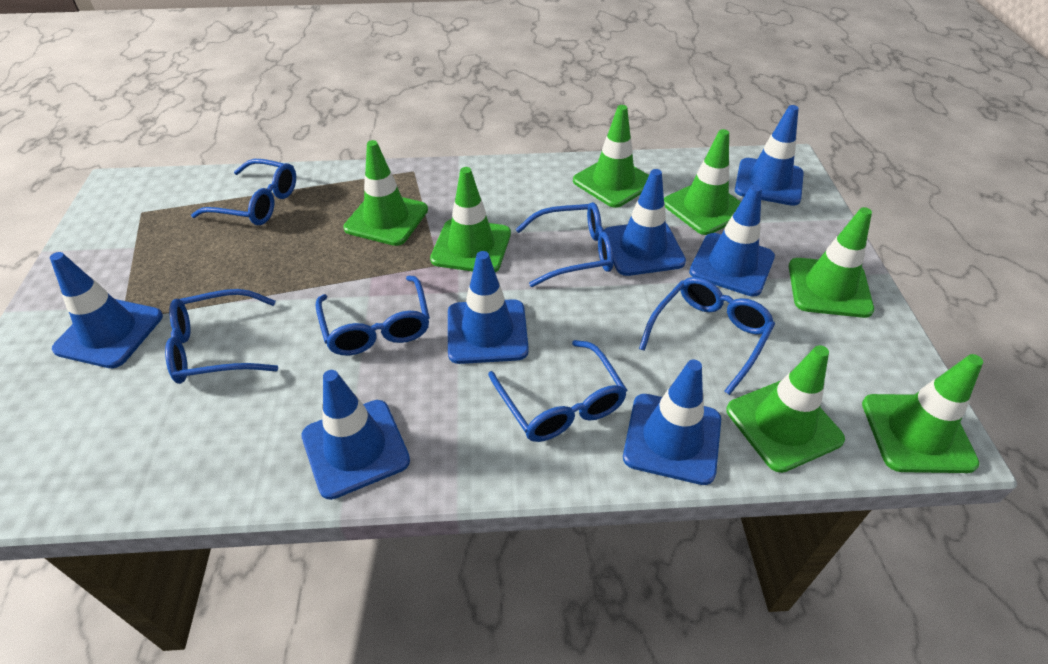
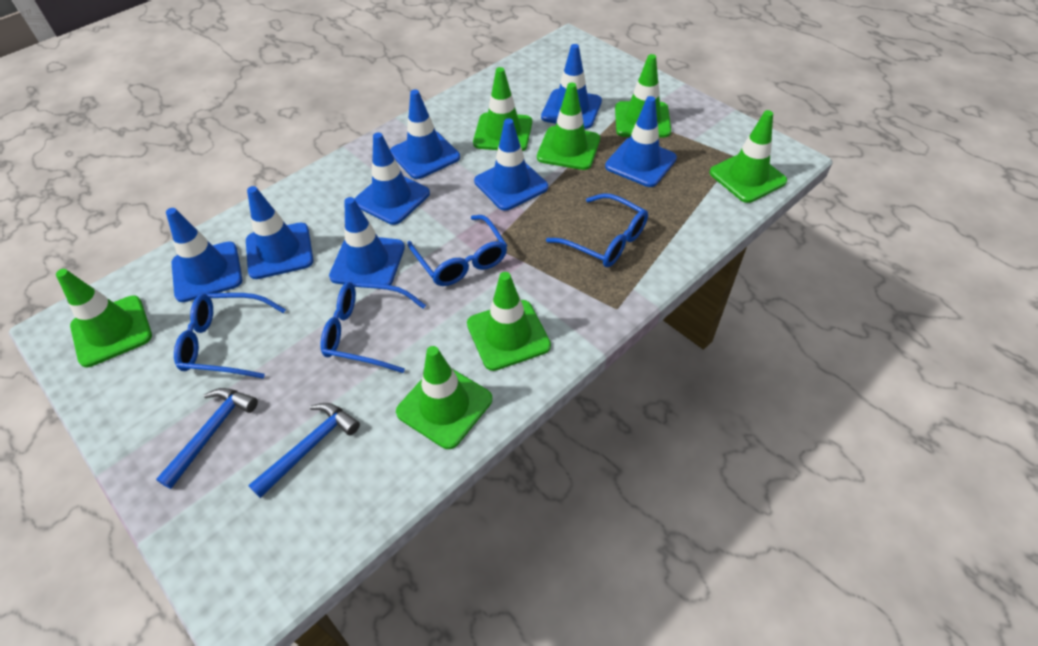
blue glasses: 6 -> 4
blue hammer: 0 -> 2
blue traffic cone: 7 -> 8

